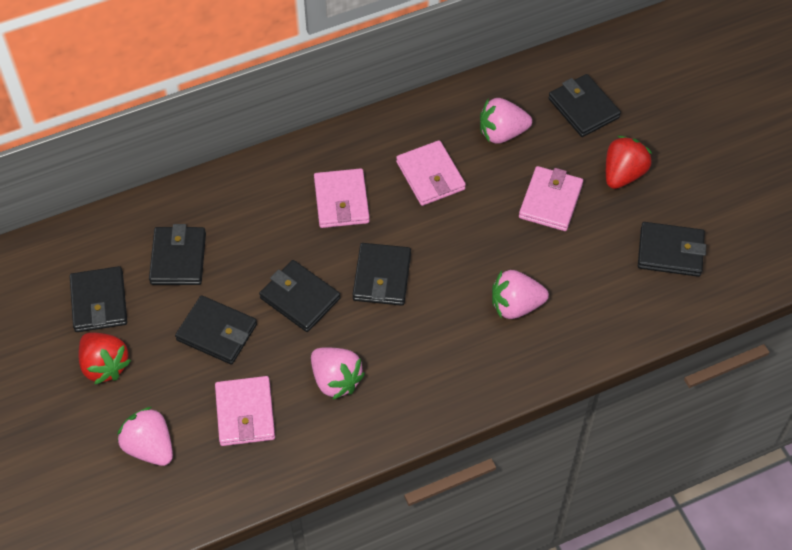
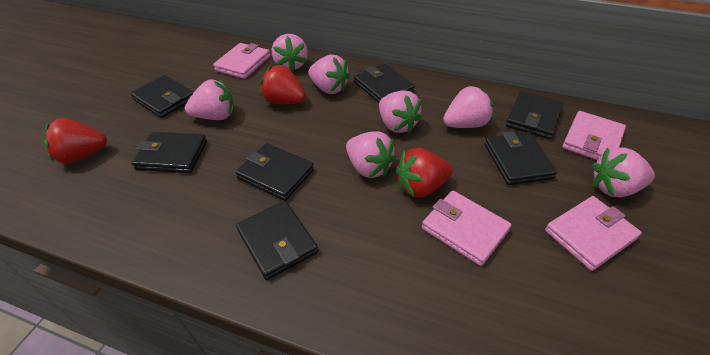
pink strawberry: 4 -> 7
red strawberry: 2 -> 3

